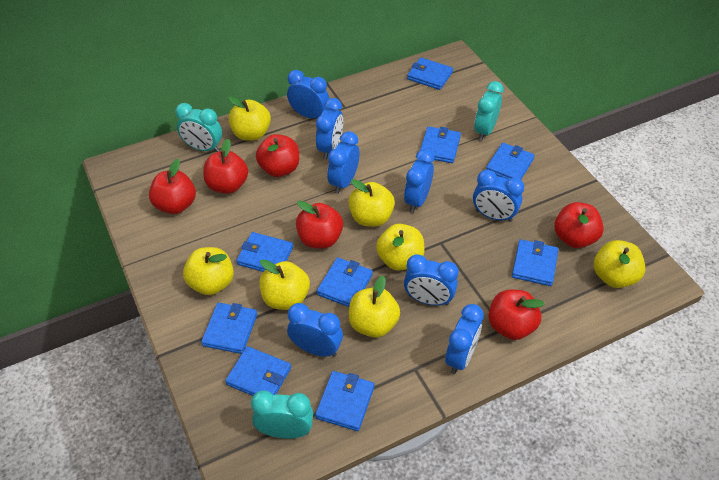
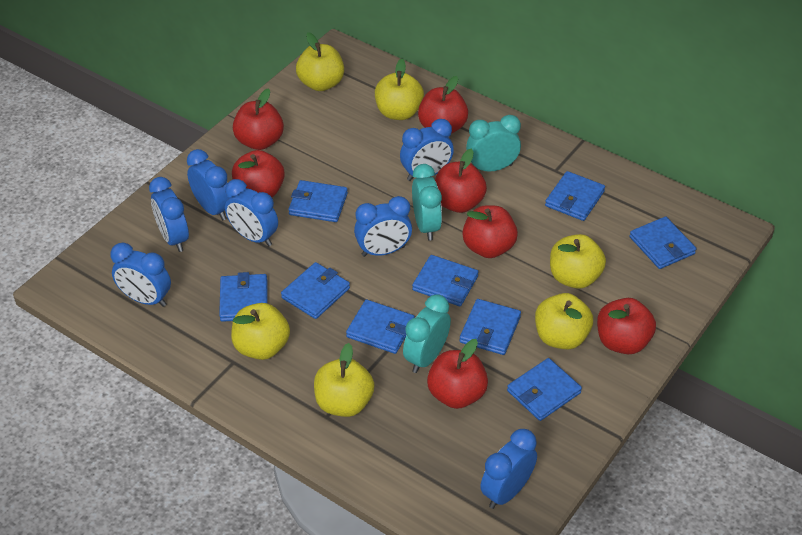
blue clock: 8 -> 7
red apple: 6 -> 7
yellow apple: 7 -> 6

